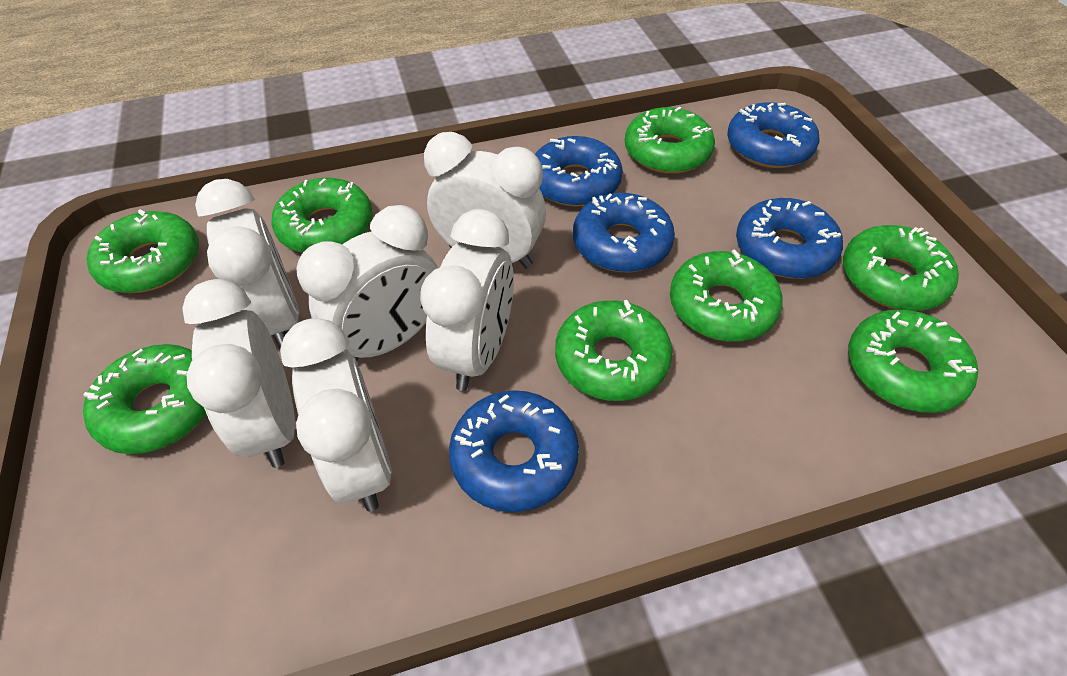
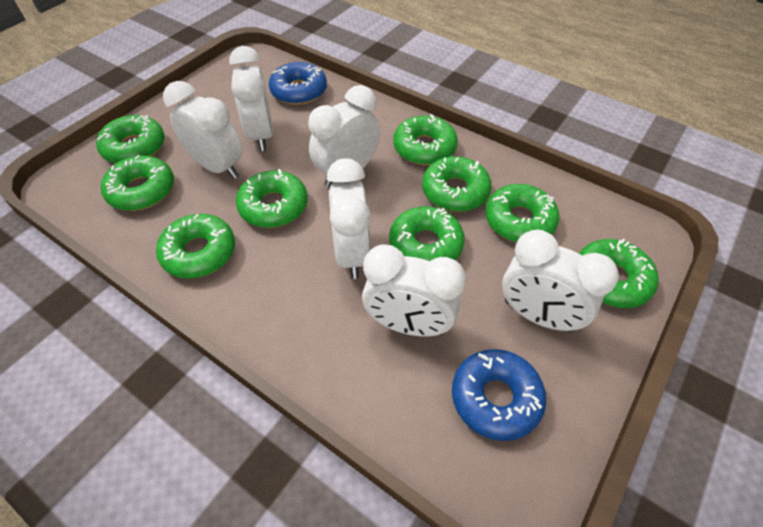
blue donut: 5 -> 2
green donut: 8 -> 9

